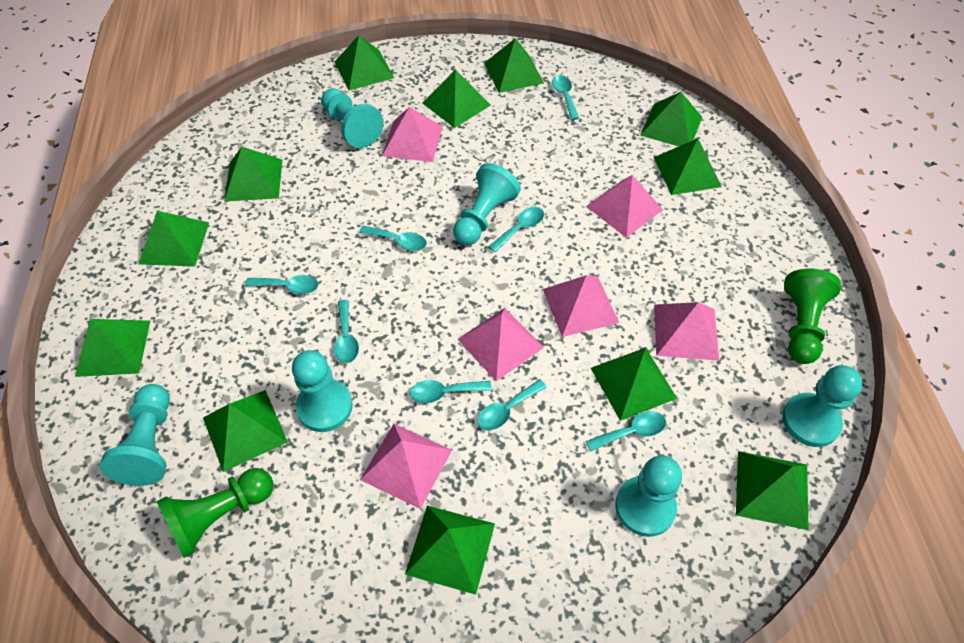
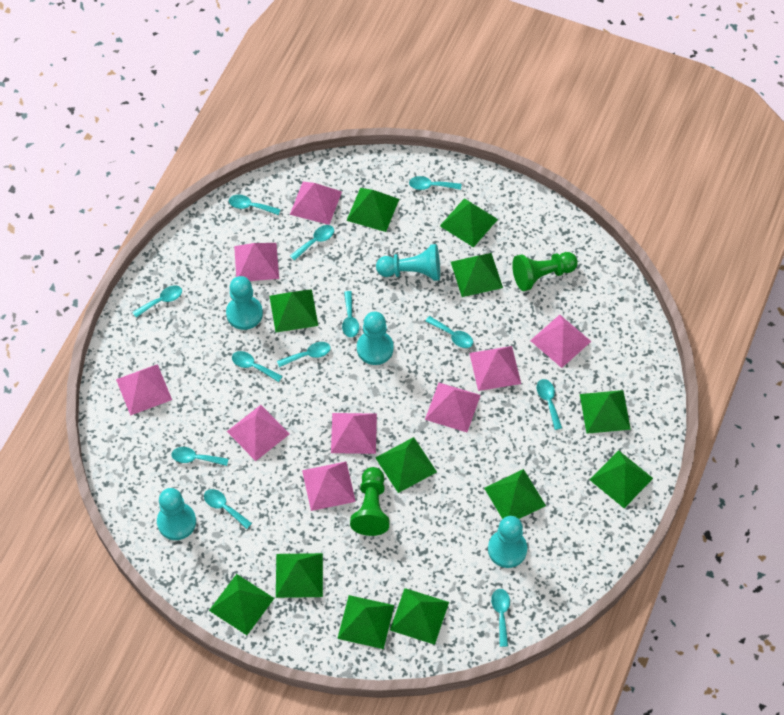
pink pyramid: 6 -> 9
turquoise pawn: 6 -> 5
turquoise spoon: 8 -> 12

